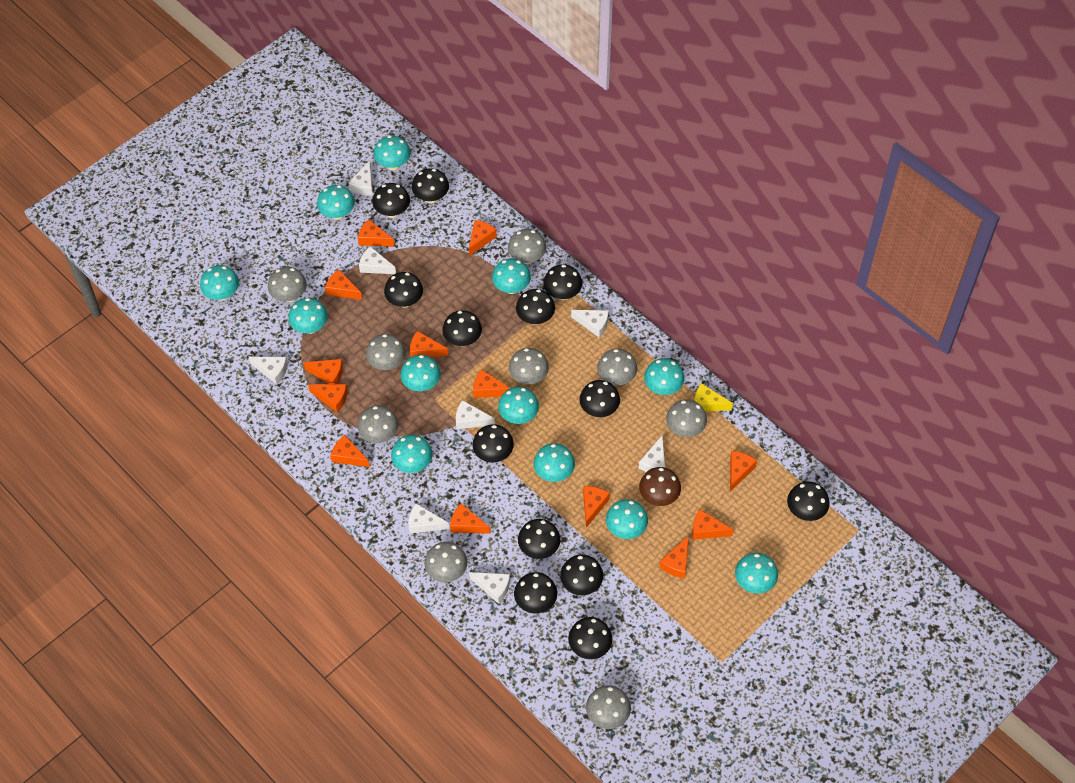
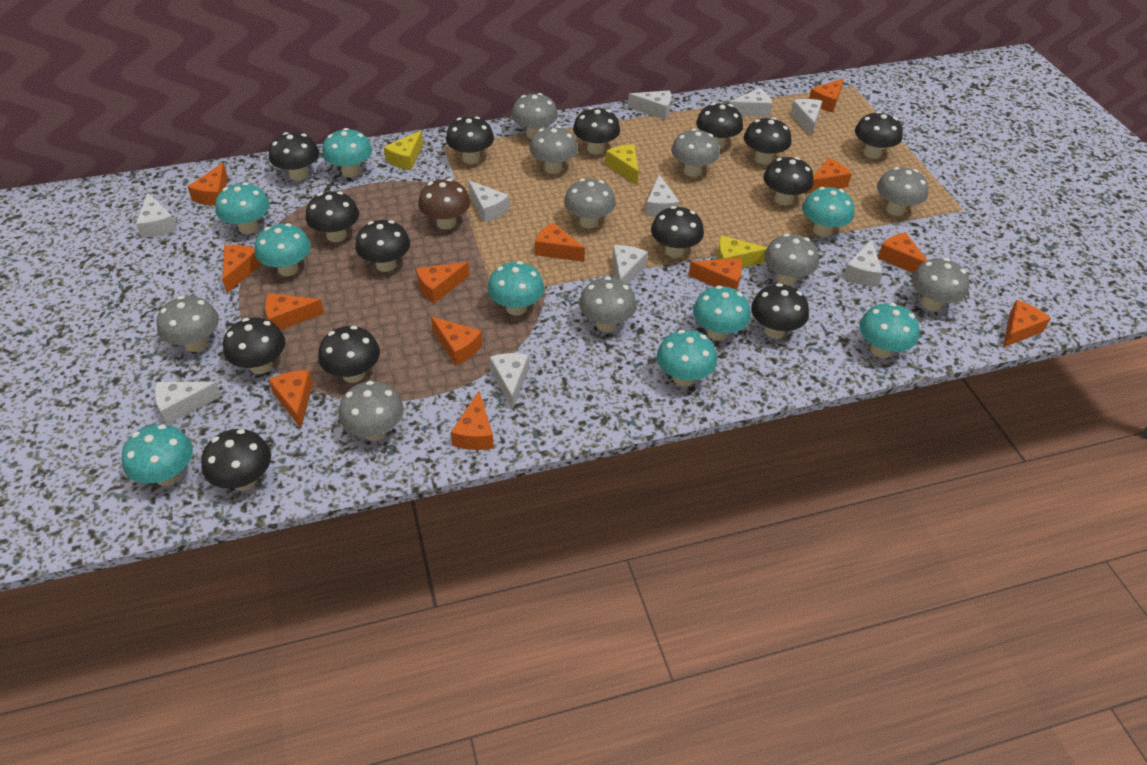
black mushroom: 13 -> 14
grey mushroom: 9 -> 10
turquoise mushroom: 12 -> 9
white cheese: 8 -> 10
yellow cheese: 1 -> 3

